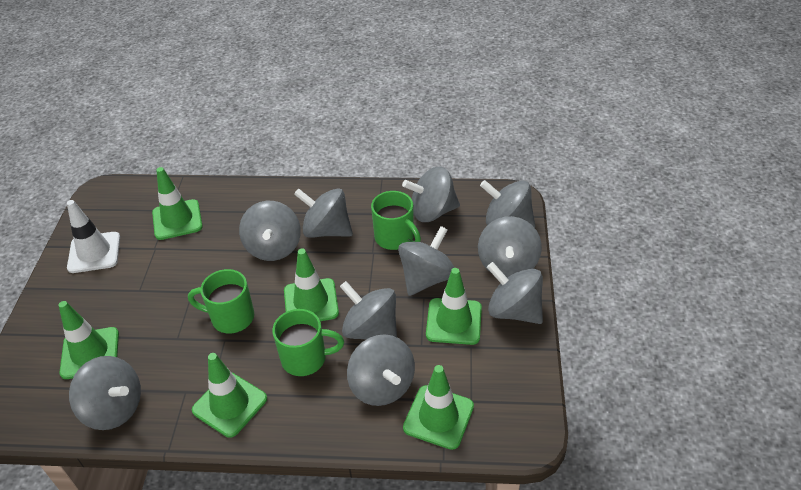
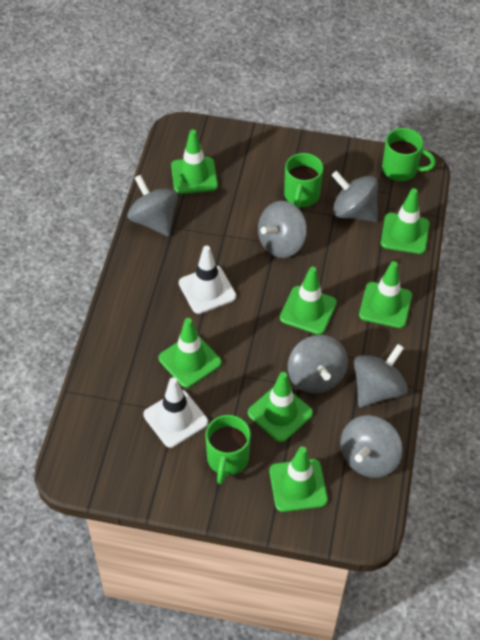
green traffic cone: 6 -> 7
grey spinning top: 10 -> 6
white traffic cone: 1 -> 2

